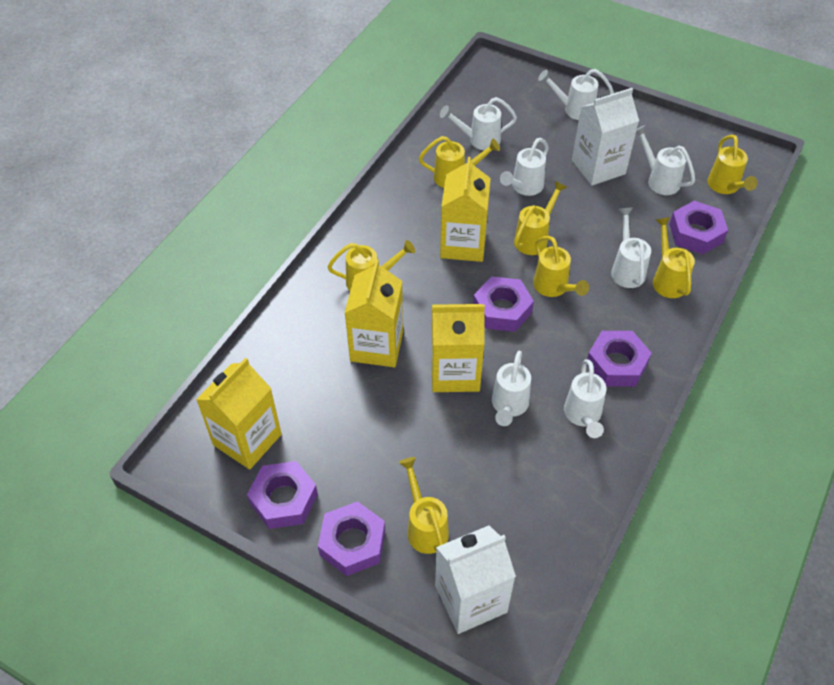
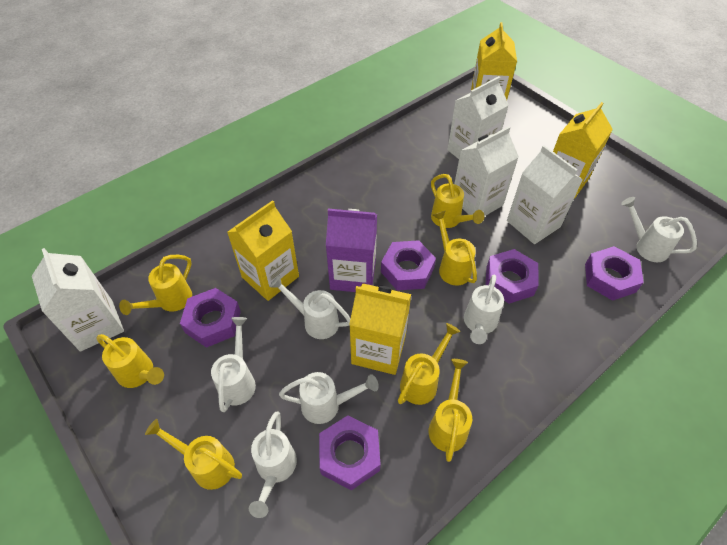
purple carton: 0 -> 1
white carton: 2 -> 4
white watering can: 7 -> 6

